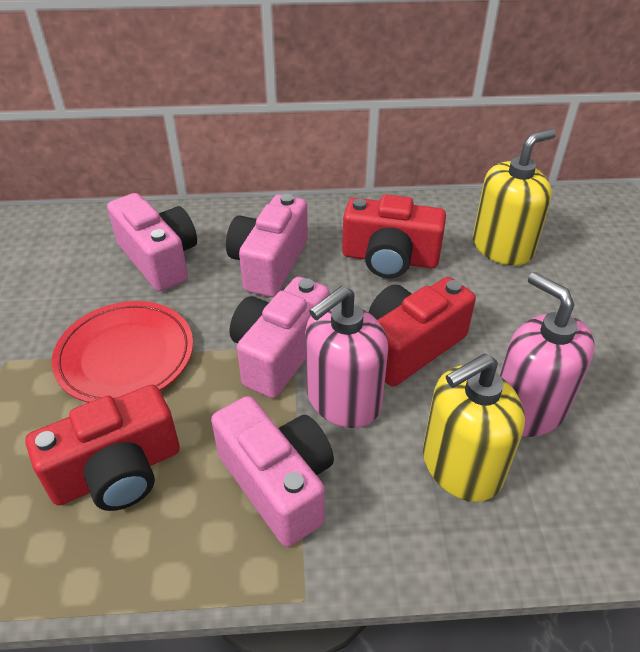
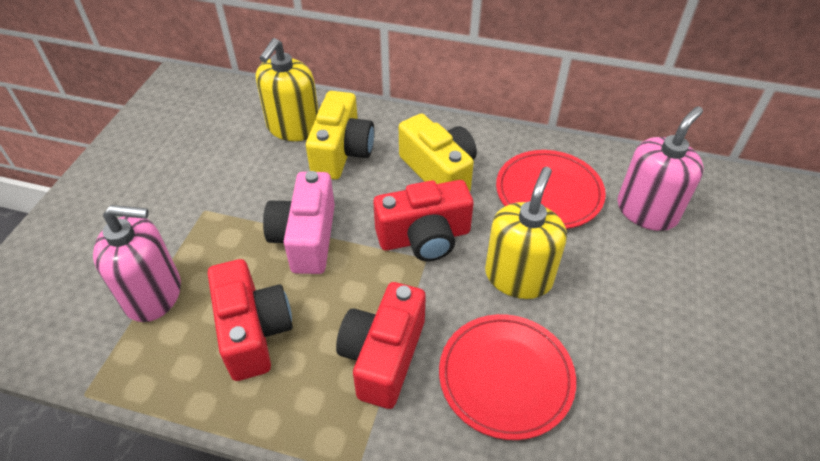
pink camera: 4 -> 1
red plate: 1 -> 2
yellow camera: 0 -> 2

